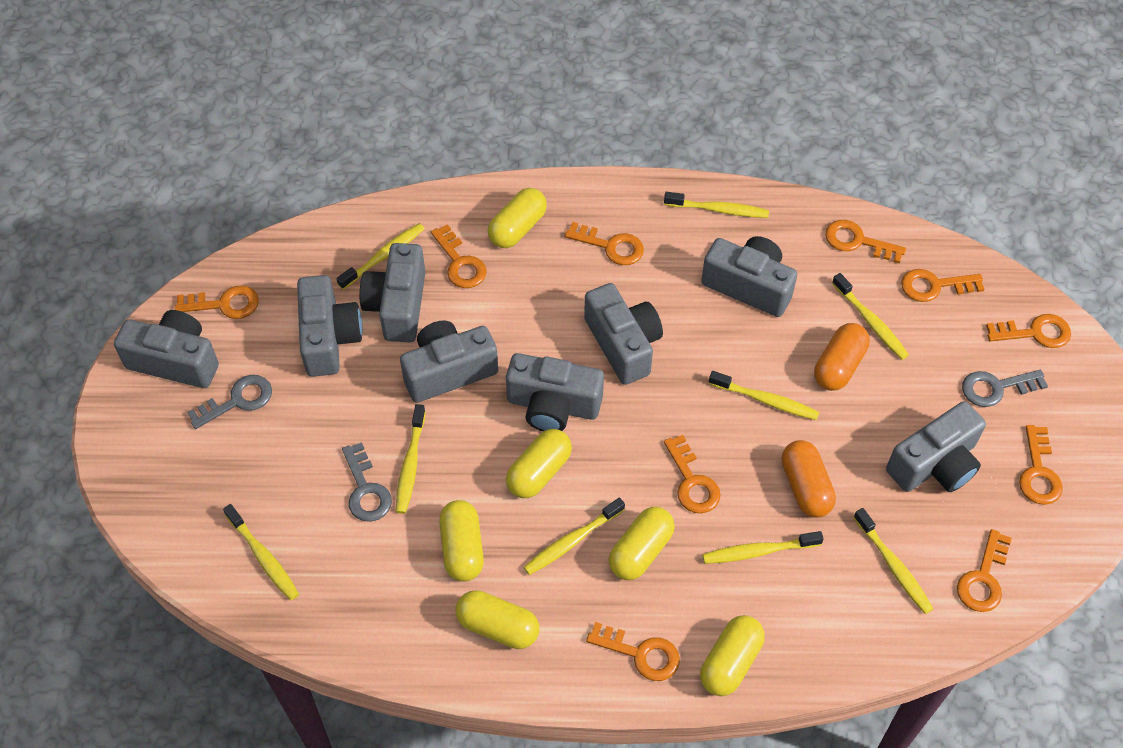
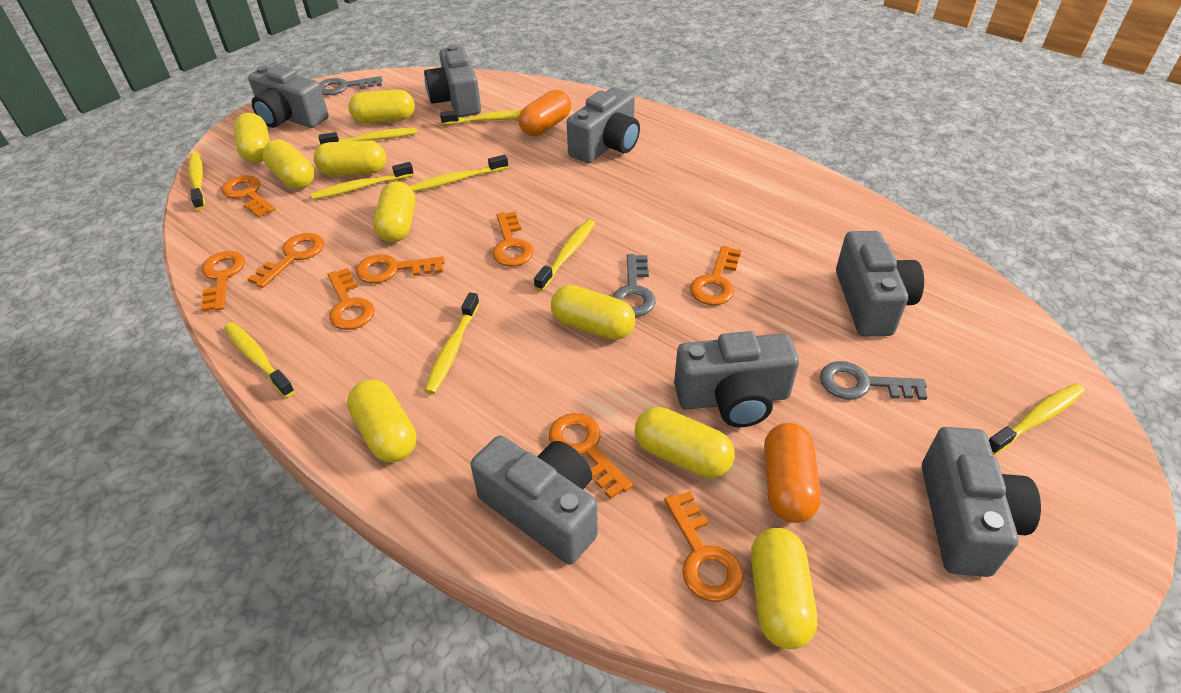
grey camera: 8 -> 7
orange key: 10 -> 9
yellow capsule: 6 -> 9

